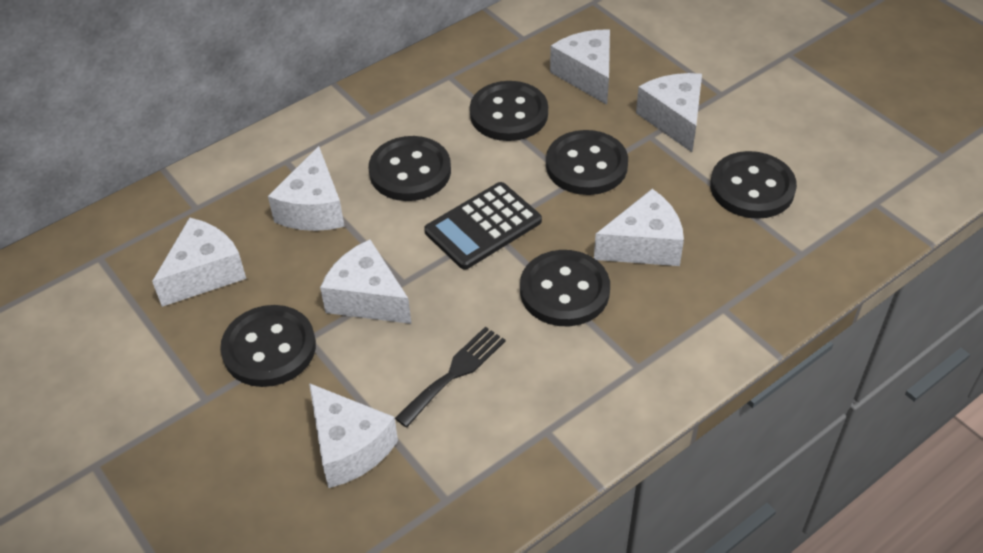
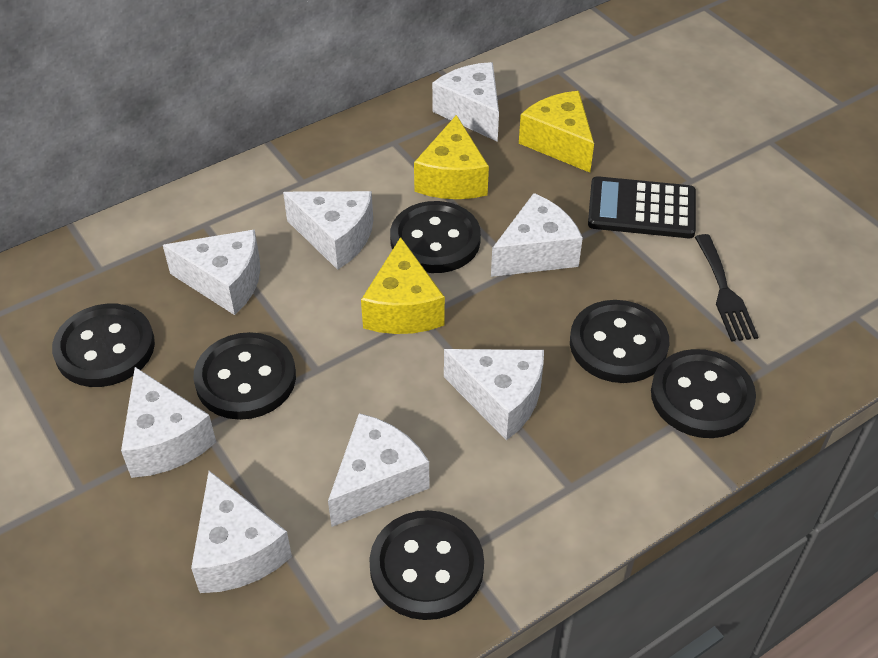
white cheese: 7 -> 8
yellow cheese: 0 -> 3

